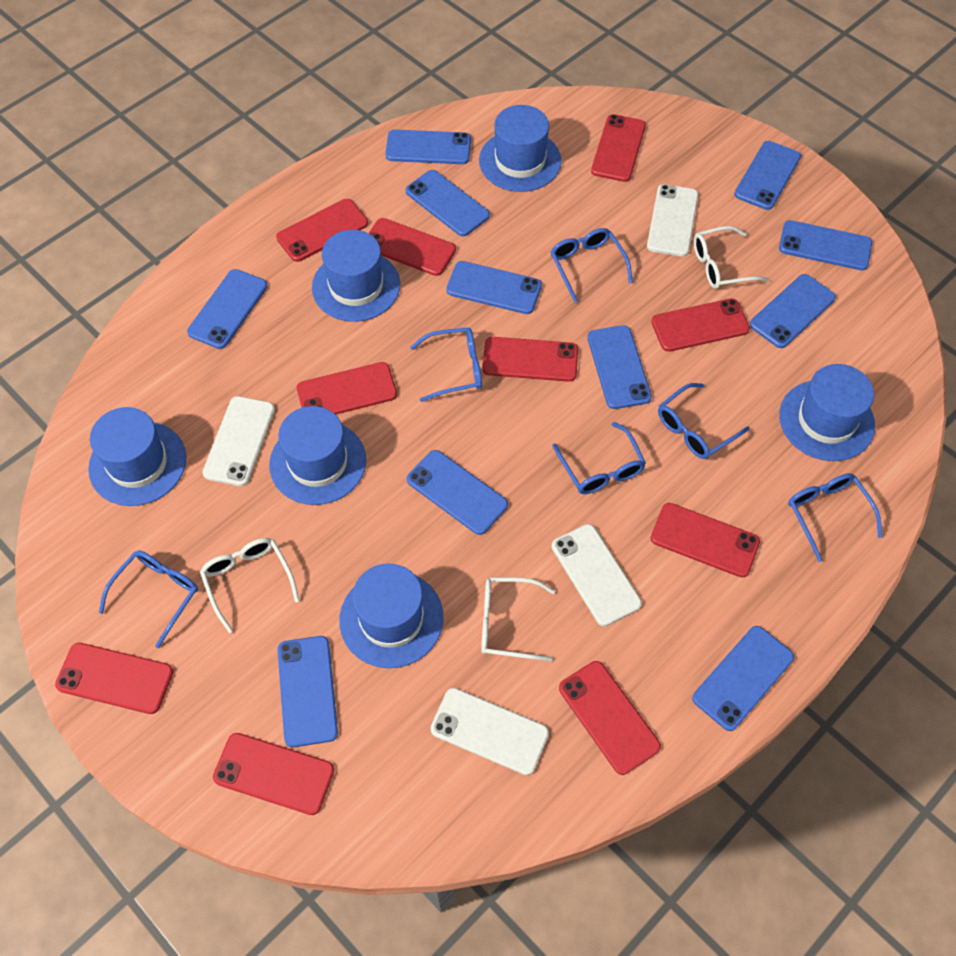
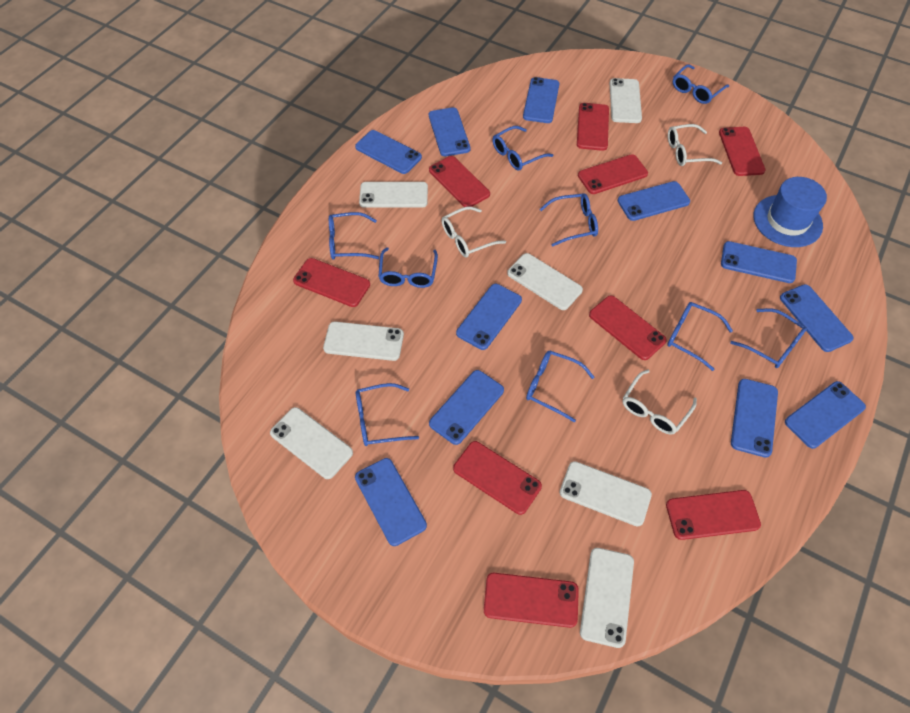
blue glasses: 6 -> 9
blue hat: 6 -> 1
red phone: 10 -> 9
white phone: 4 -> 7

